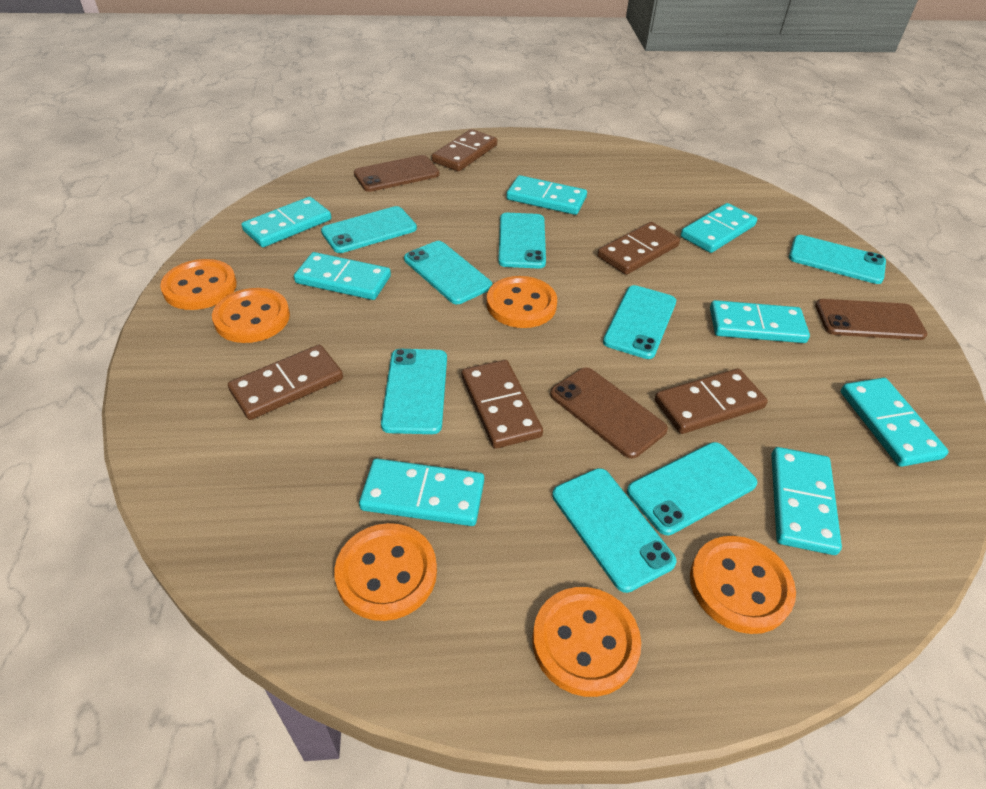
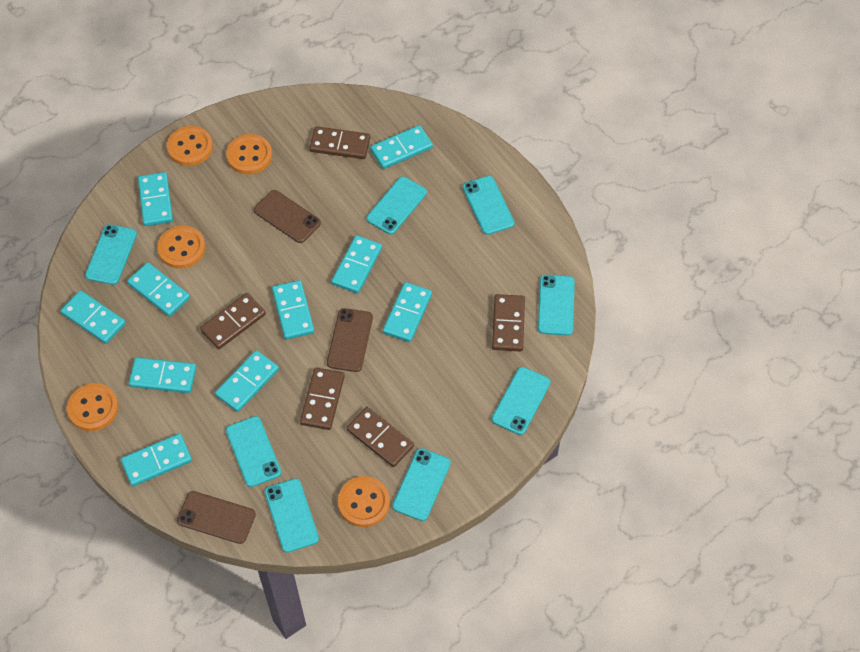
orange button: 6 -> 5
turquoise domino: 8 -> 10

